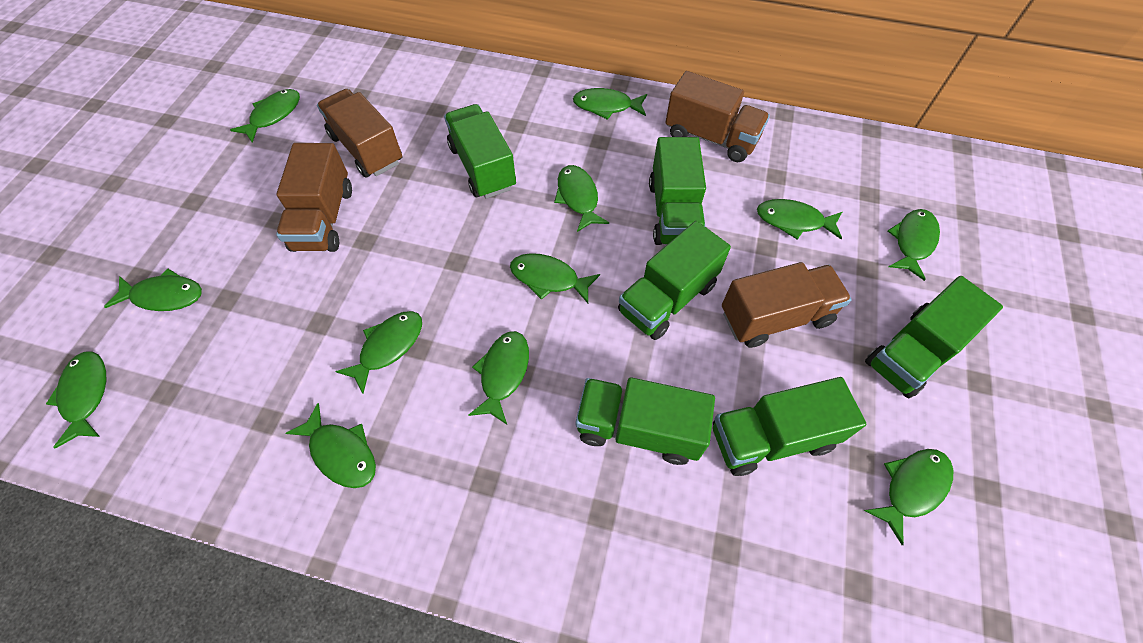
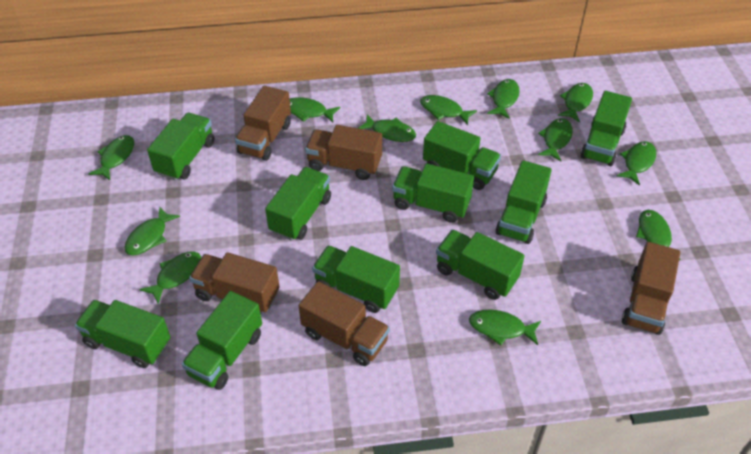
brown truck: 4 -> 5
green truck: 6 -> 10

